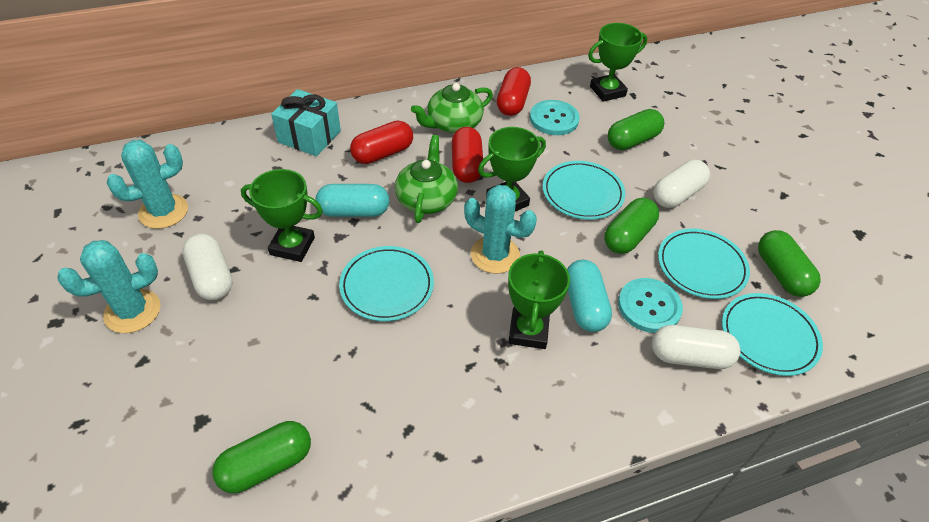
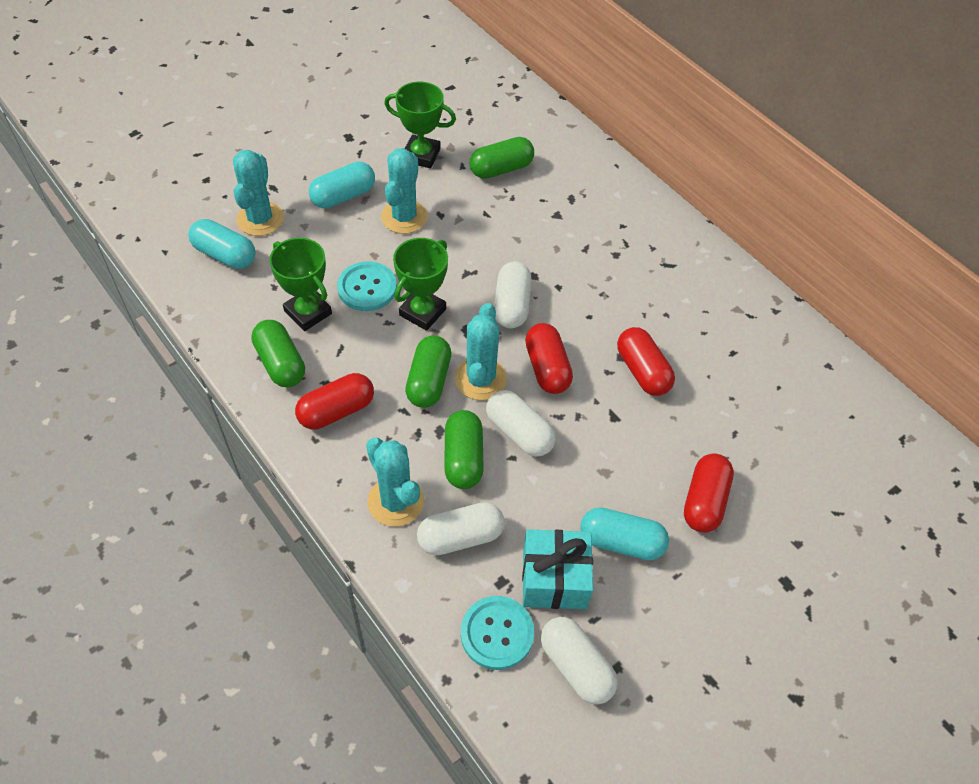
green teapot: 2 -> 0
green trophy: 4 -> 3
red capsule: 3 -> 4
turquoise cactus: 3 -> 4
turquoise capsule: 2 -> 3
turquoise plate: 4 -> 0
white capsule: 3 -> 4

